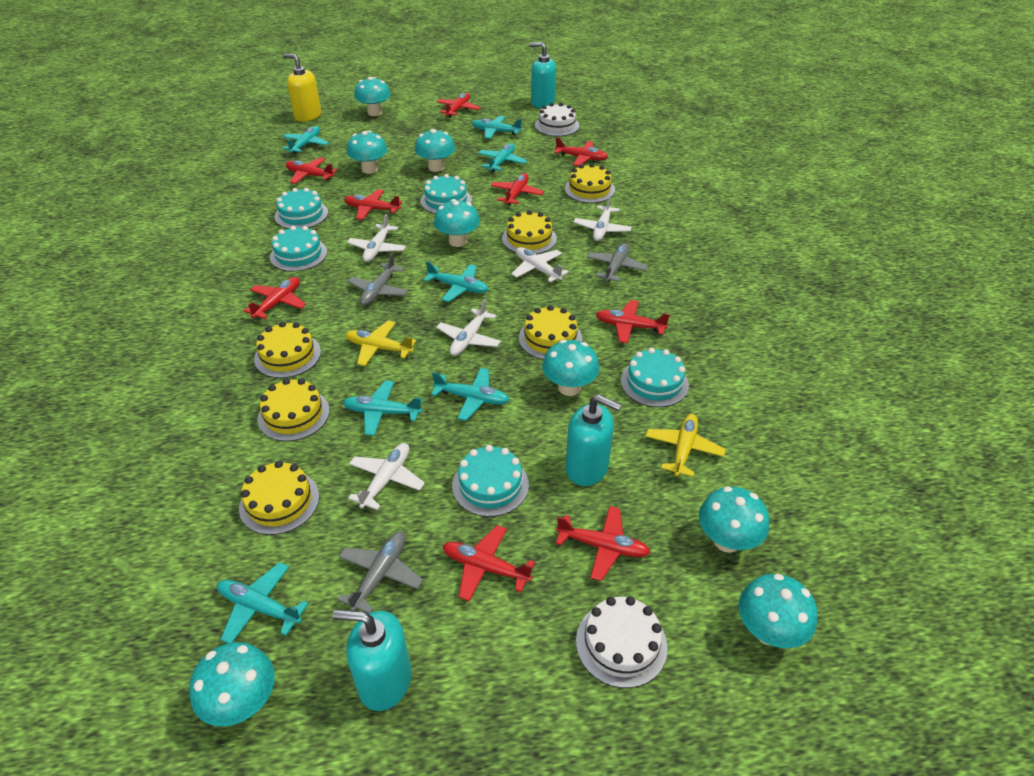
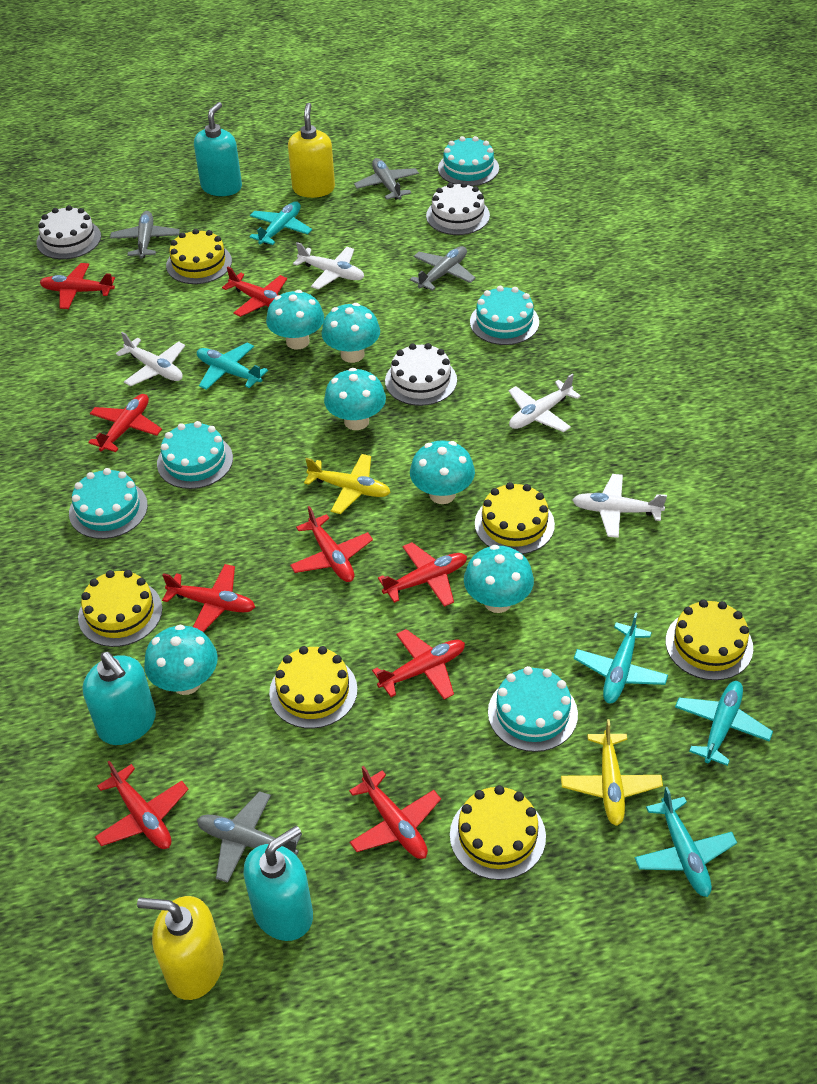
grey plane: 3 -> 4
turquoise mushroom: 8 -> 6
turquoise plane: 7 -> 5
white cake: 2 -> 3
white plane: 5 -> 4
yellow soap dispenser: 1 -> 2

